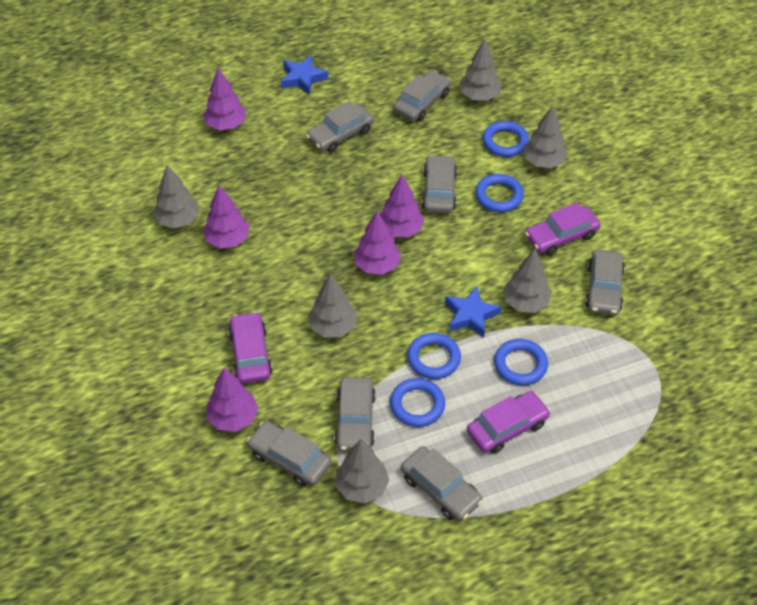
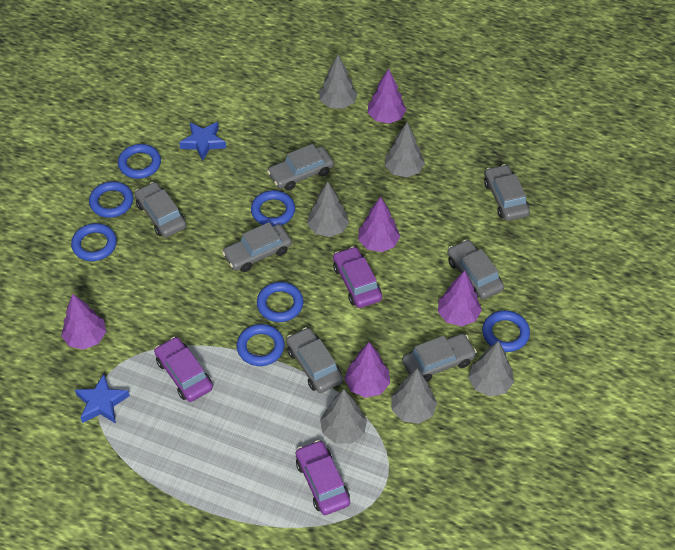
blue ring: 5 -> 7

